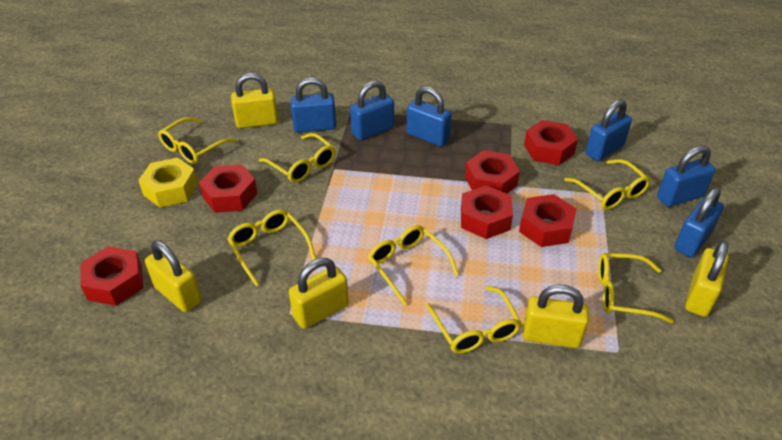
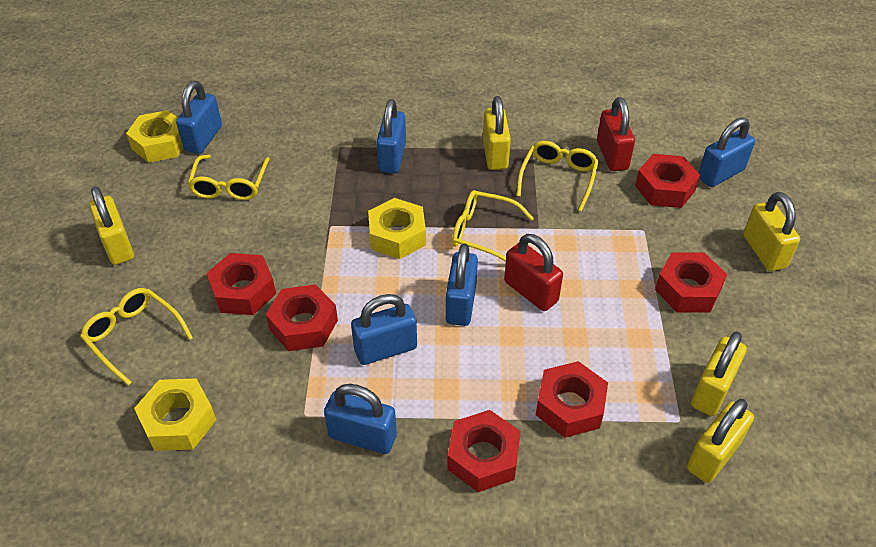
red padlock: 0 -> 2
yellow glasses: 7 -> 4
yellow nut: 1 -> 3

